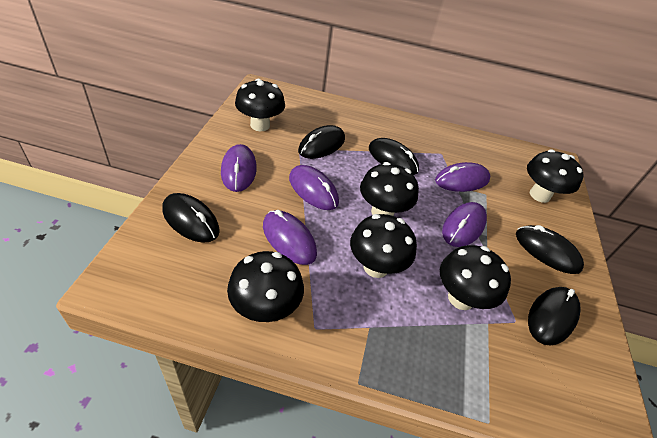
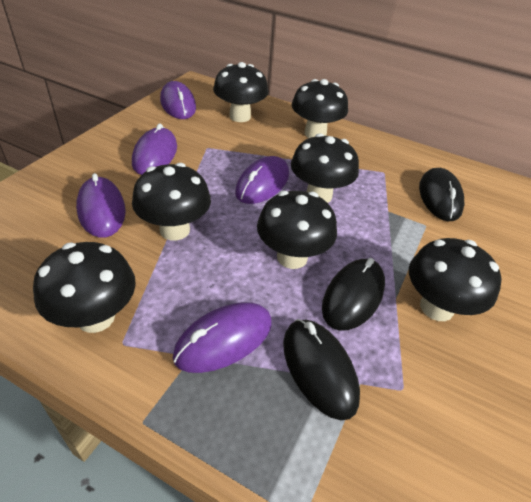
black mouse: 5 -> 3
black mushroom: 6 -> 7

